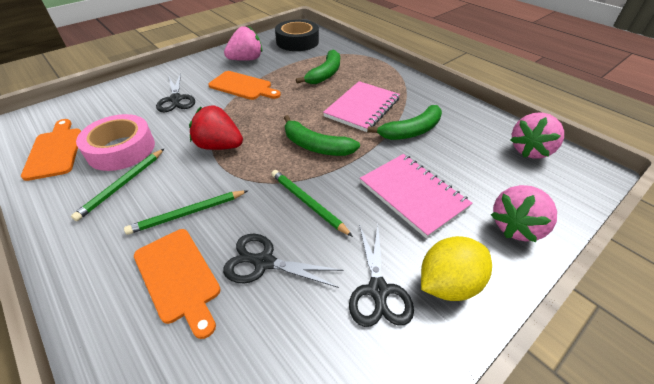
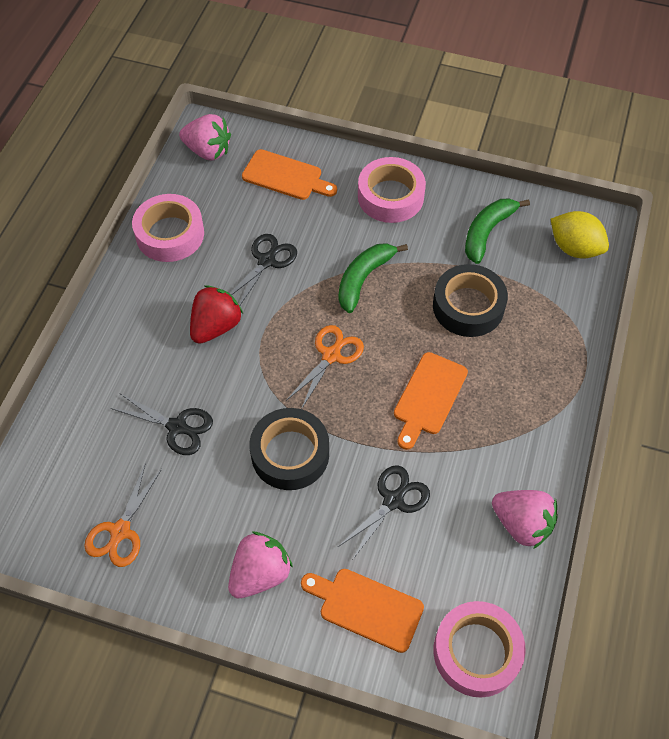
black tape: 1 -> 2
green banana: 3 -> 2
green pencil: 3 -> 0
orange scissors: 0 -> 2
pink notebook: 2 -> 0
pink tape: 1 -> 3

